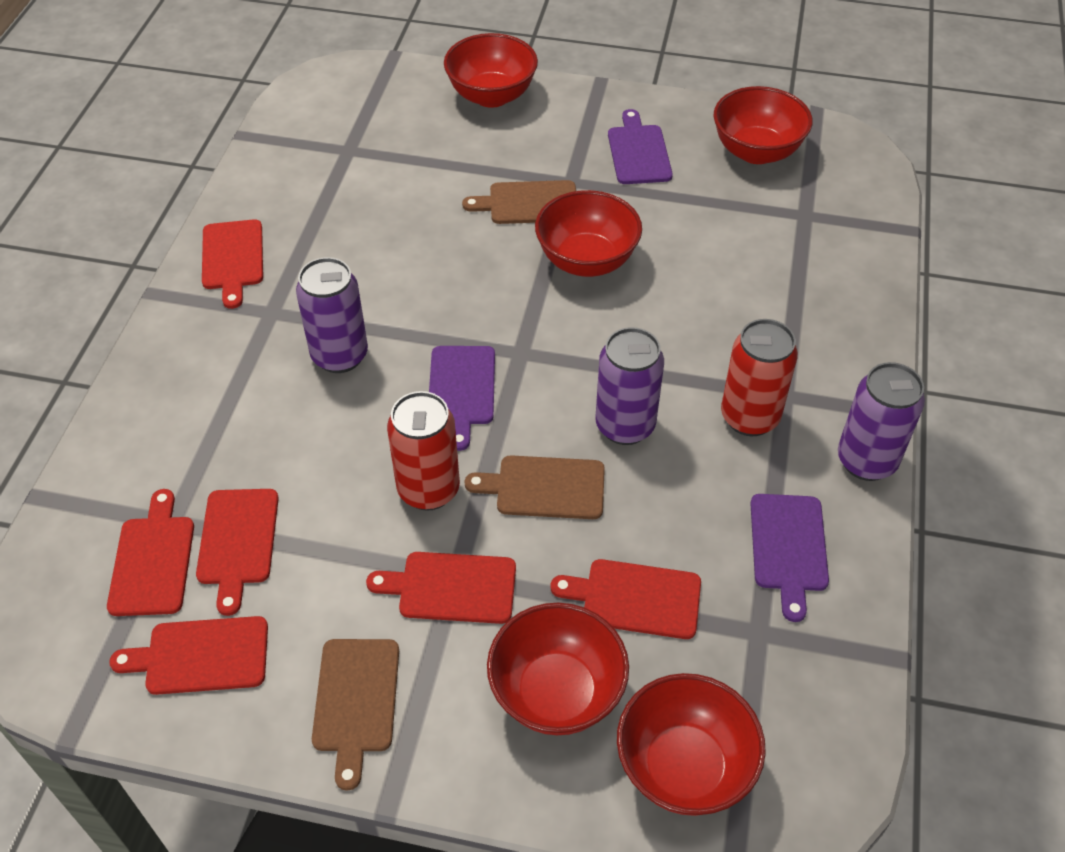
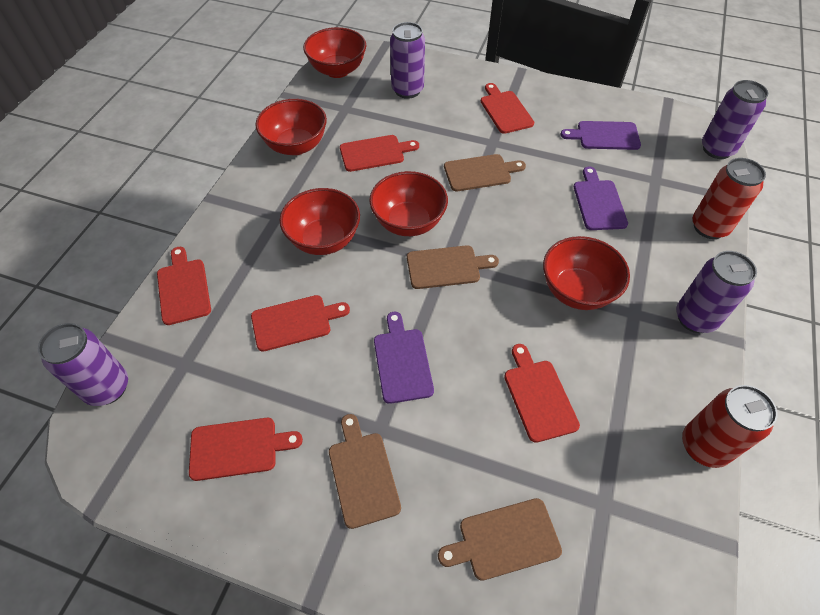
brown cutting board: 3 -> 4
purple can: 3 -> 4

